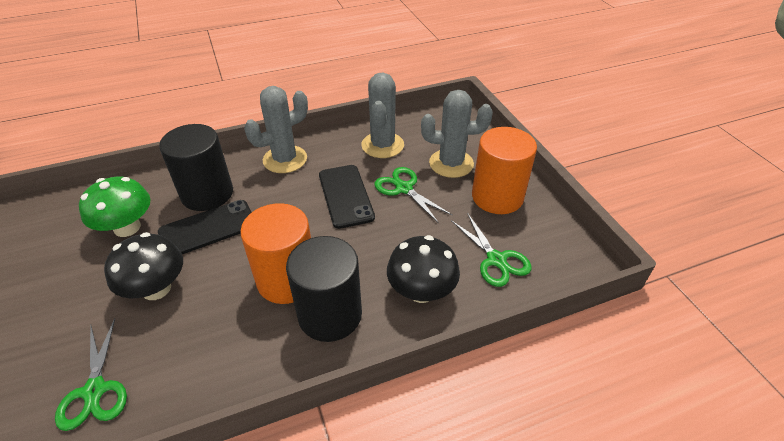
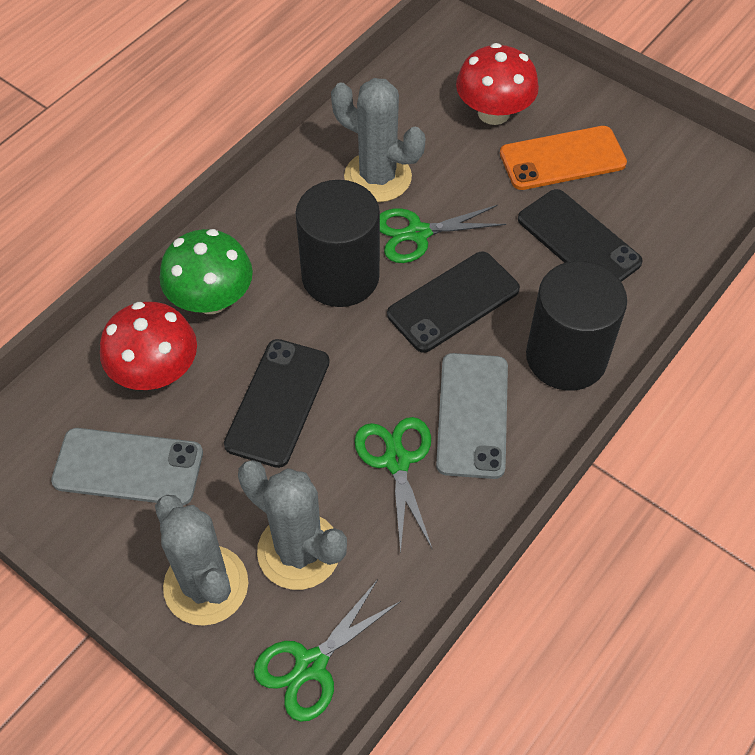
black mushroom: 2 -> 0
black phone: 2 -> 3
grey phone: 0 -> 2
orange cylinder: 2 -> 0
orange phone: 0 -> 1
red mushroom: 0 -> 2

